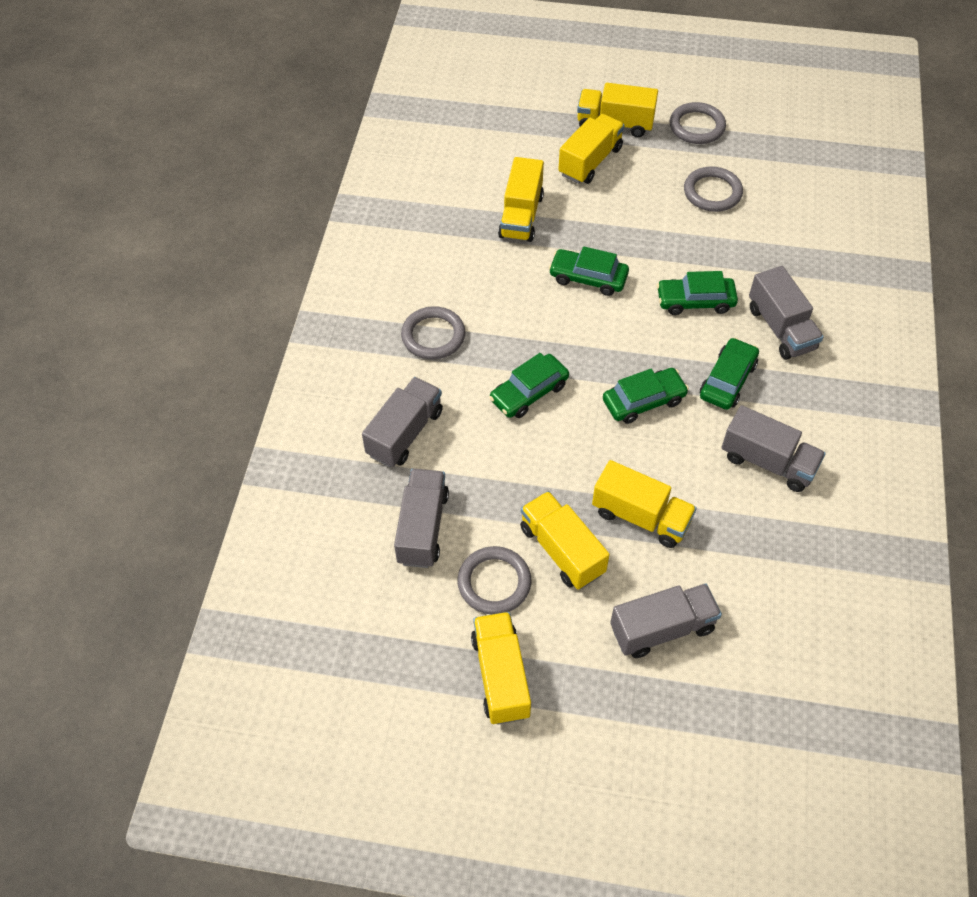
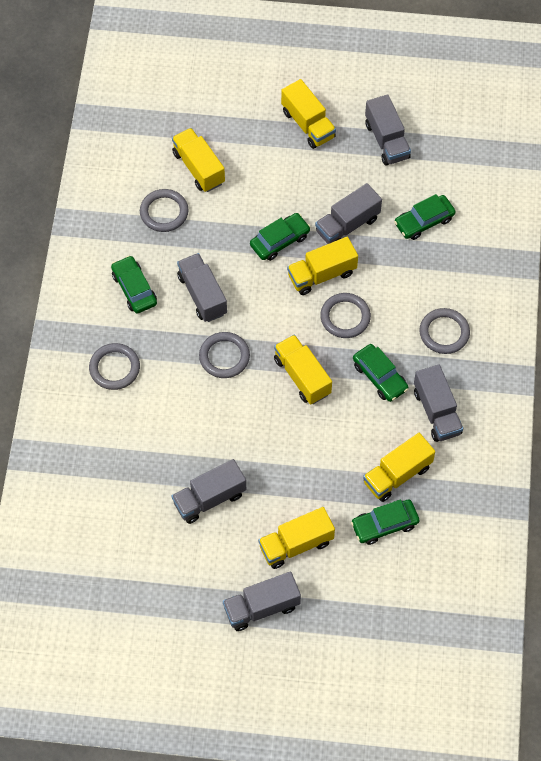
grey ring: 4 -> 5
grey truck: 5 -> 6

